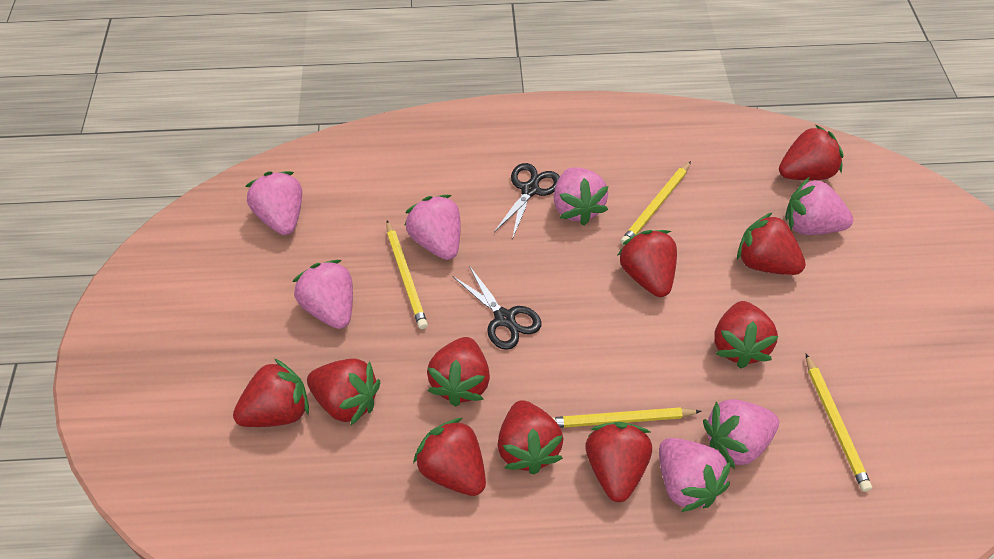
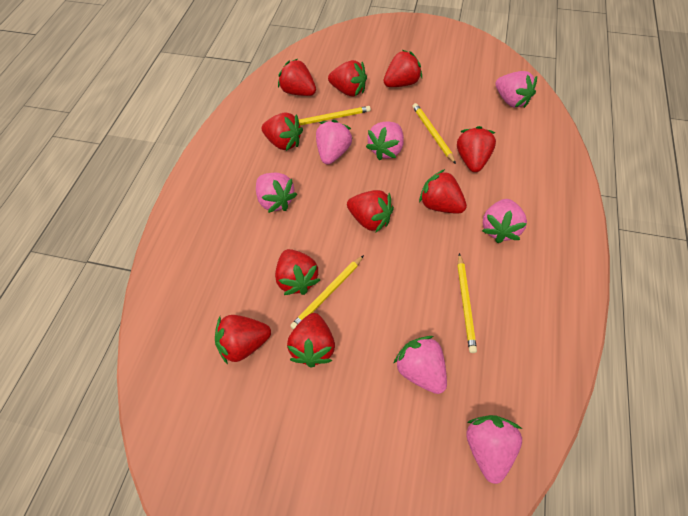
black scissors: 2 -> 0

